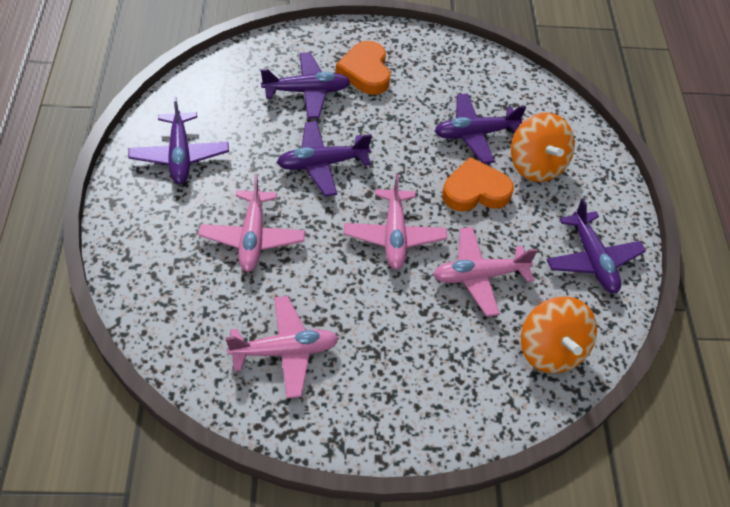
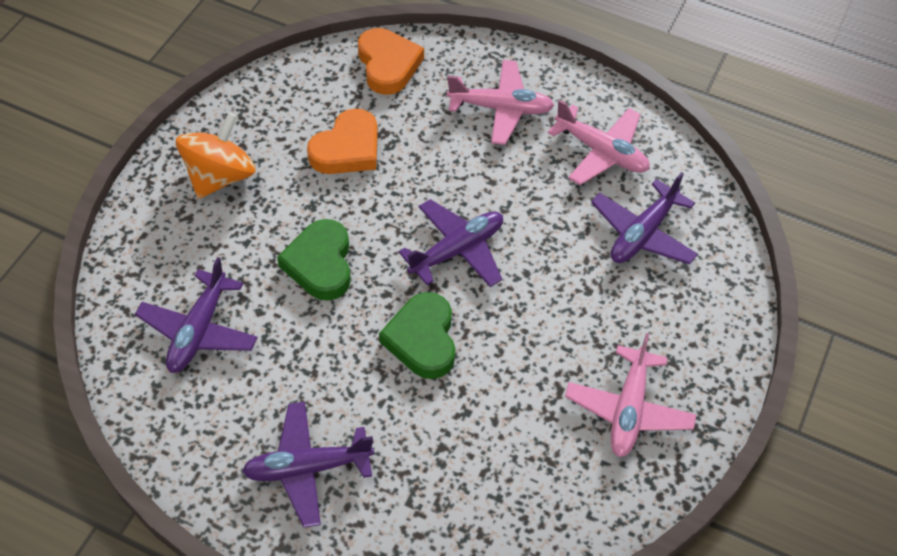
green heart: 0 -> 2
orange spinning top: 2 -> 1
pink plane: 4 -> 3
purple plane: 5 -> 4

